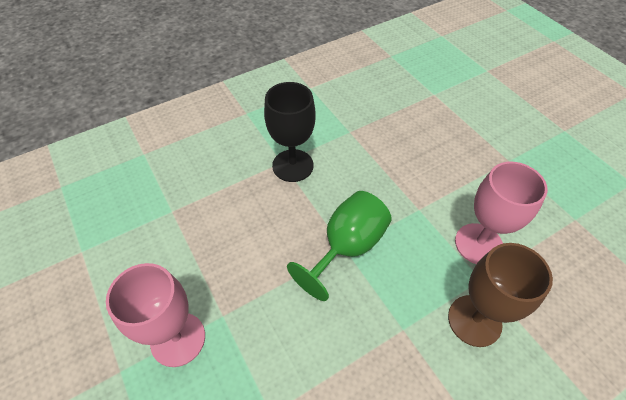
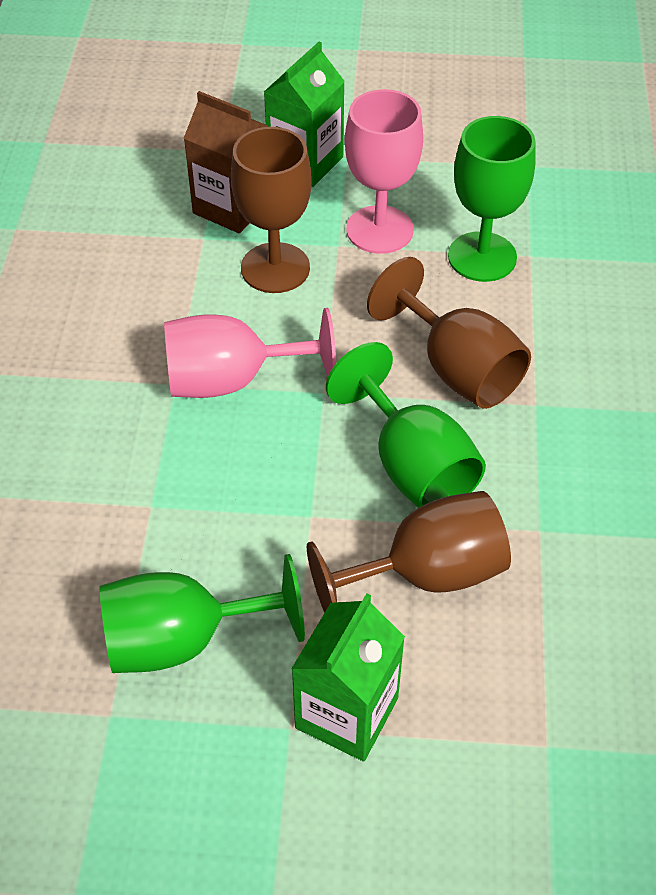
black goblet: 1 -> 0
brown carton: 0 -> 1
brown goblet: 1 -> 3
green carton: 0 -> 2
green goblet: 1 -> 3

